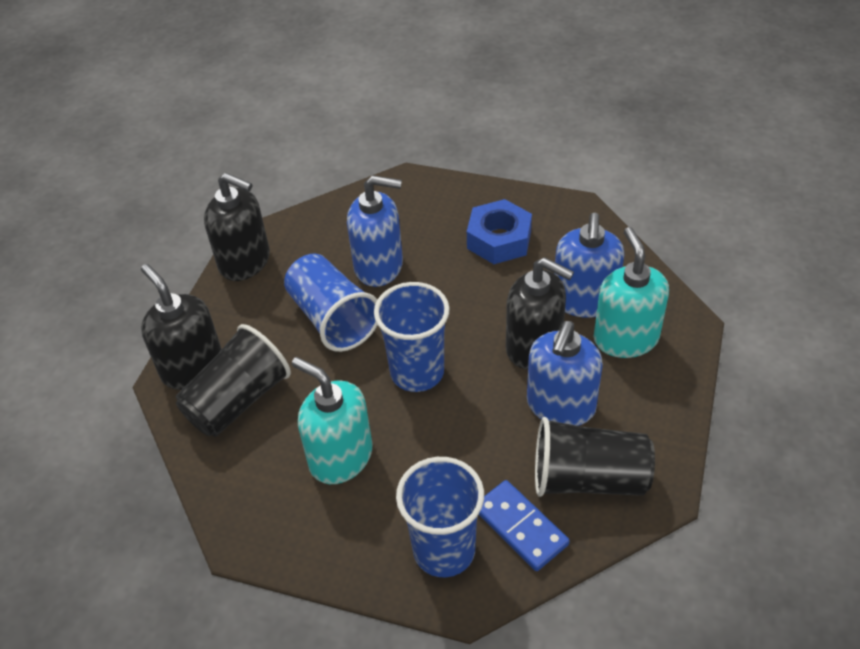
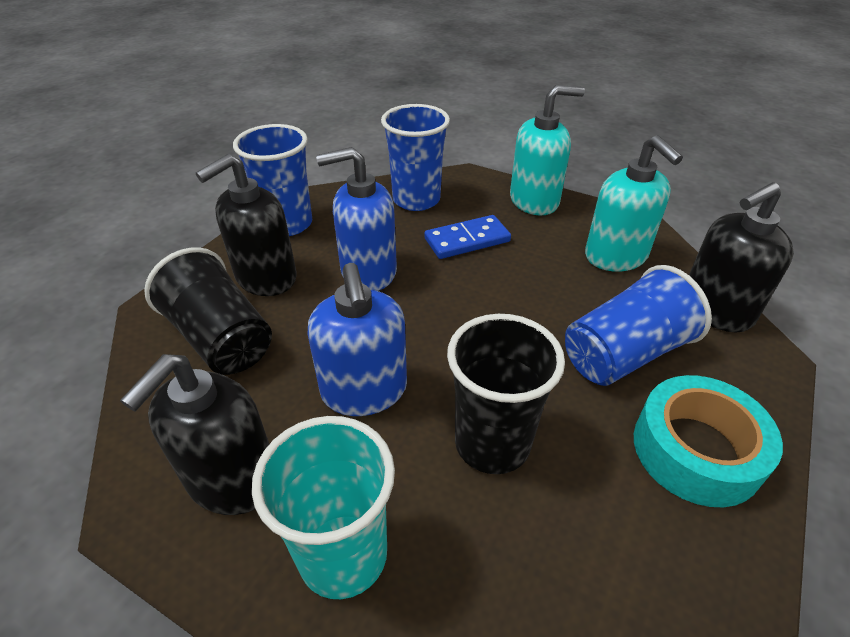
blue nut: 1 -> 0
blue soap dispenser: 3 -> 2
turquoise cup: 0 -> 1
turquoise tape: 0 -> 1

